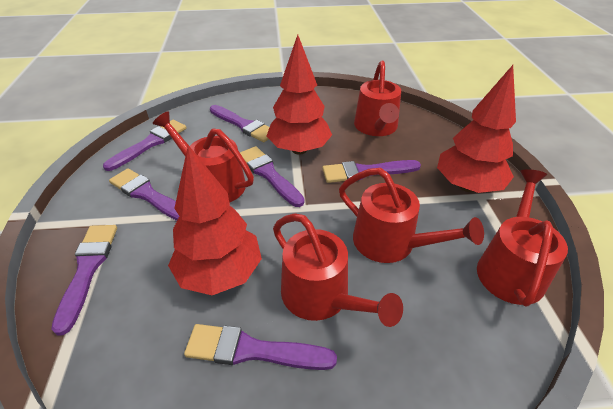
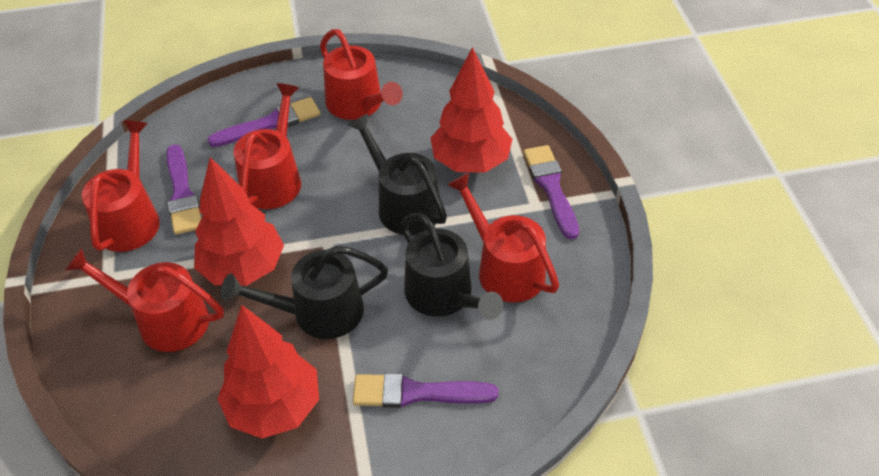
black watering can: 0 -> 3
purple brush: 7 -> 4

